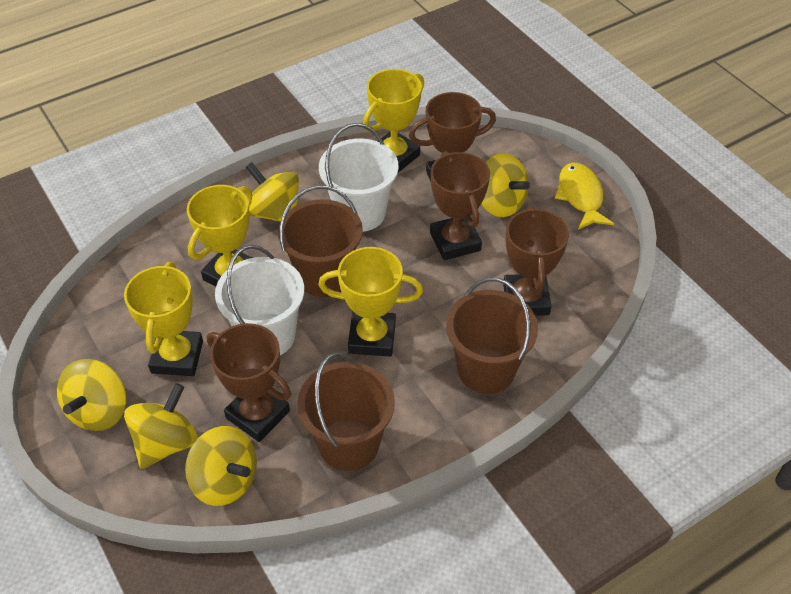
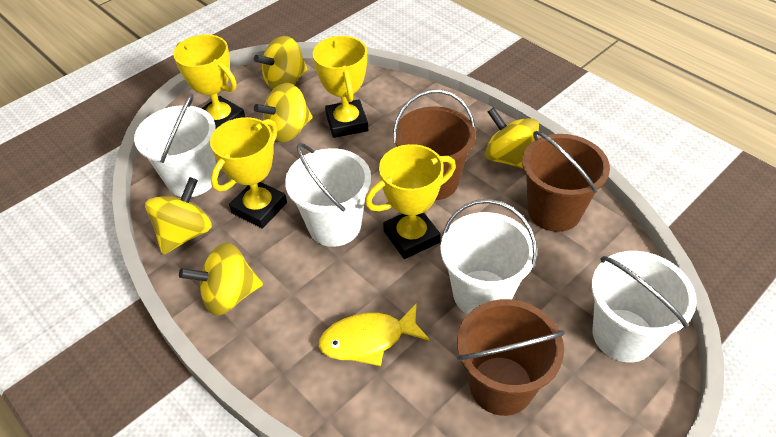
brown trophy: 4 -> 0
white bucket: 2 -> 4

